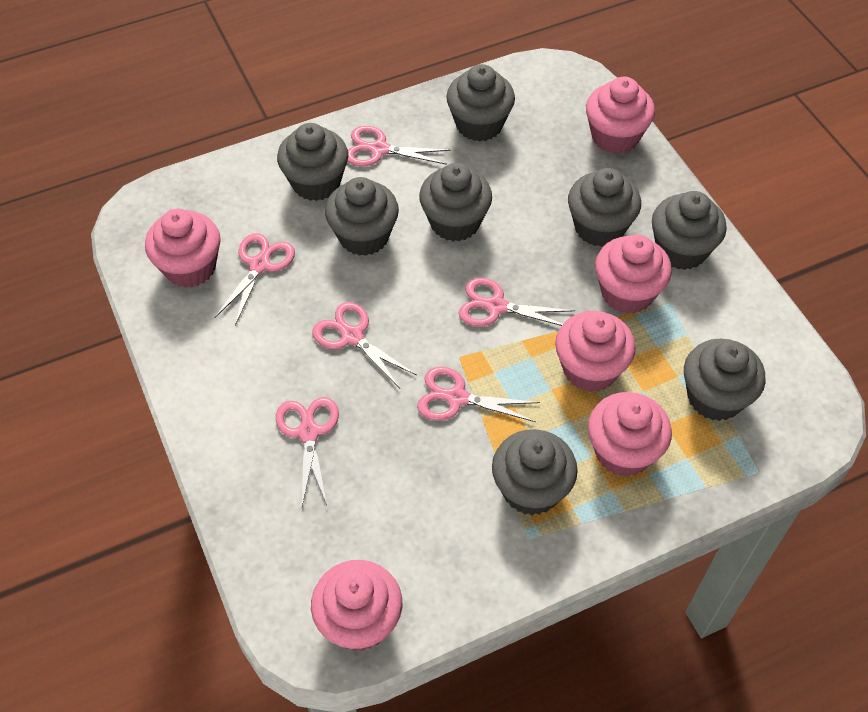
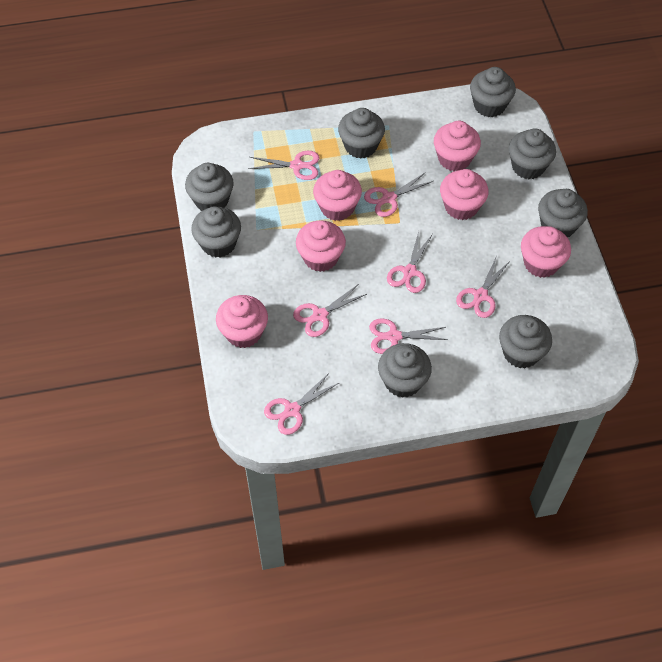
pink scissors: 6 -> 7

